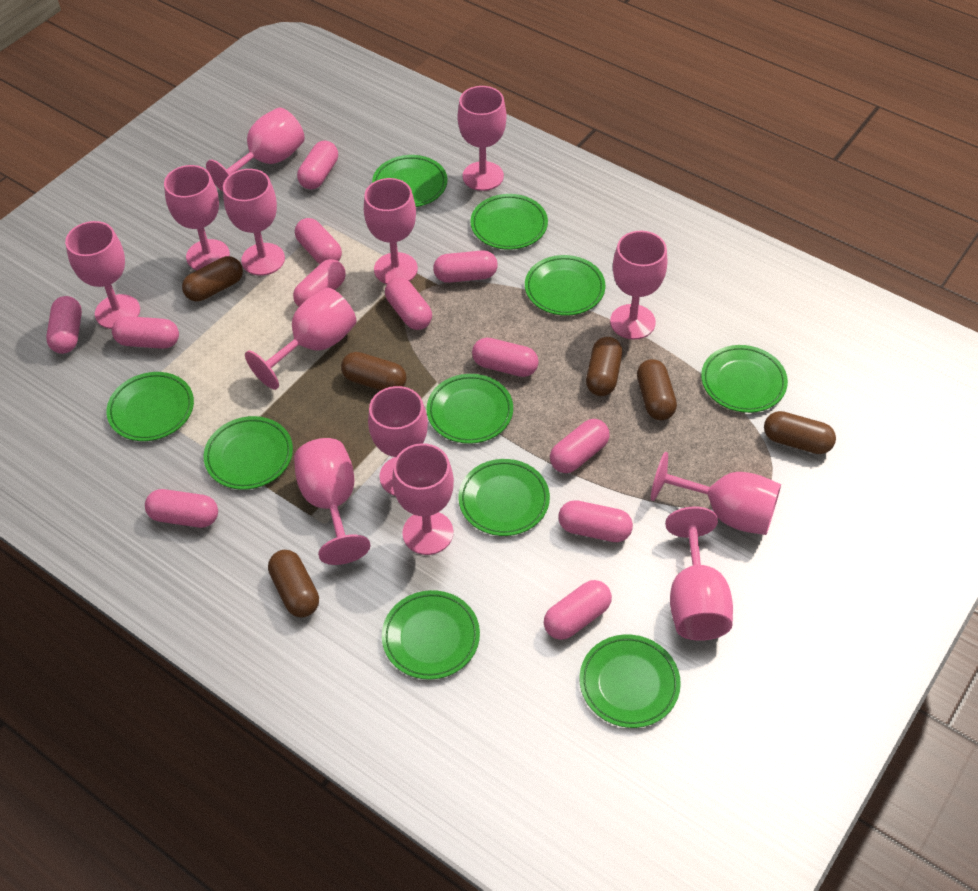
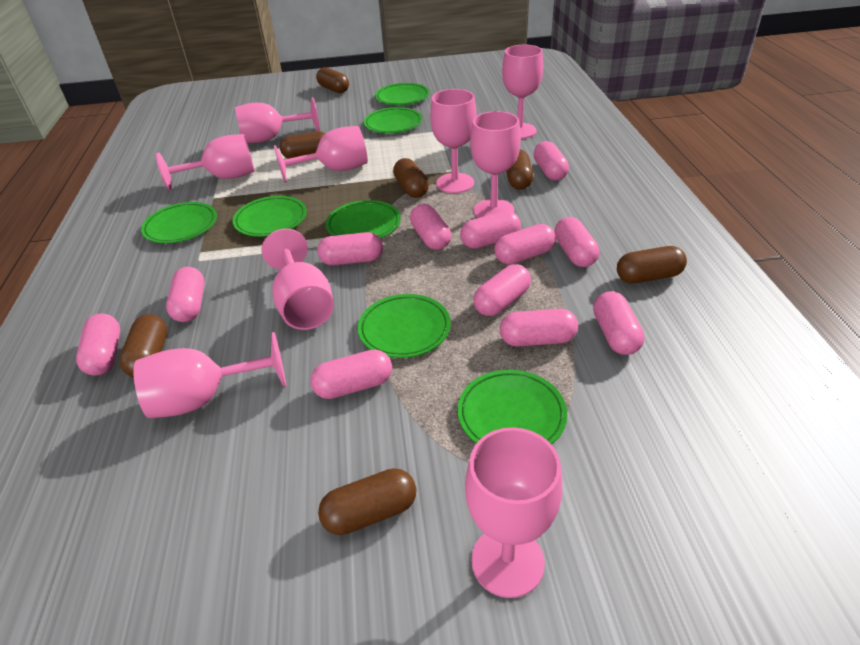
brown capsule: 6 -> 7
green plate: 10 -> 7
pink goblet: 13 -> 9

